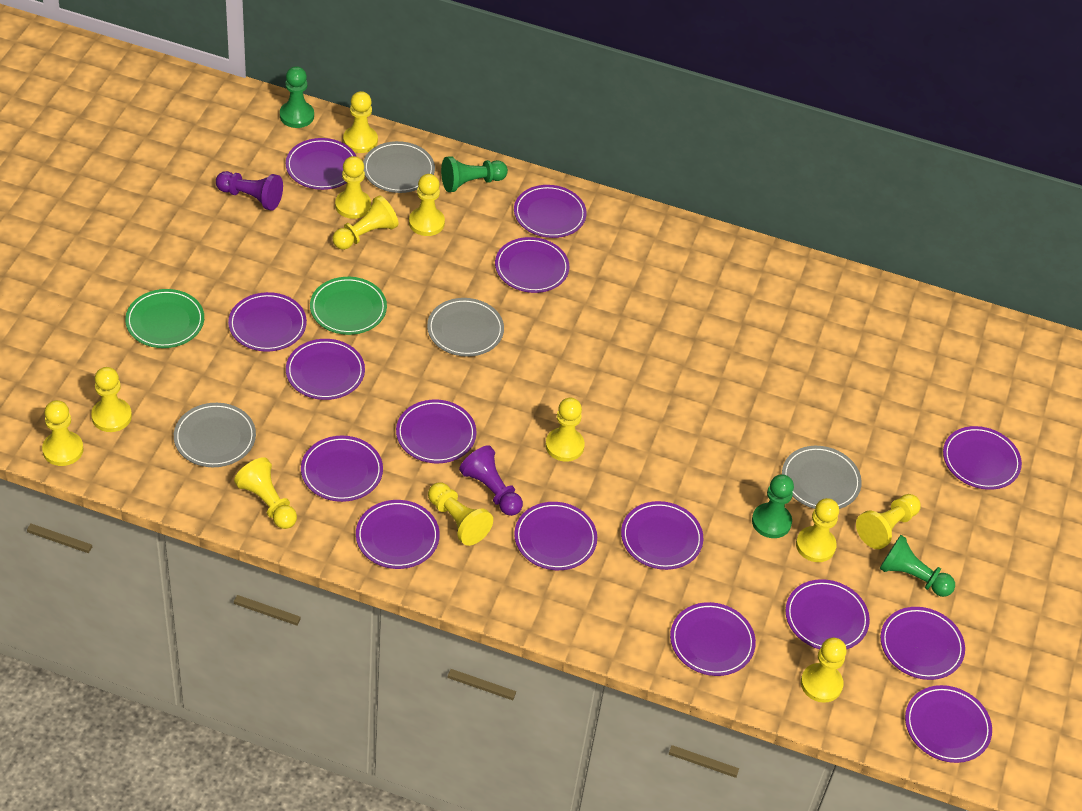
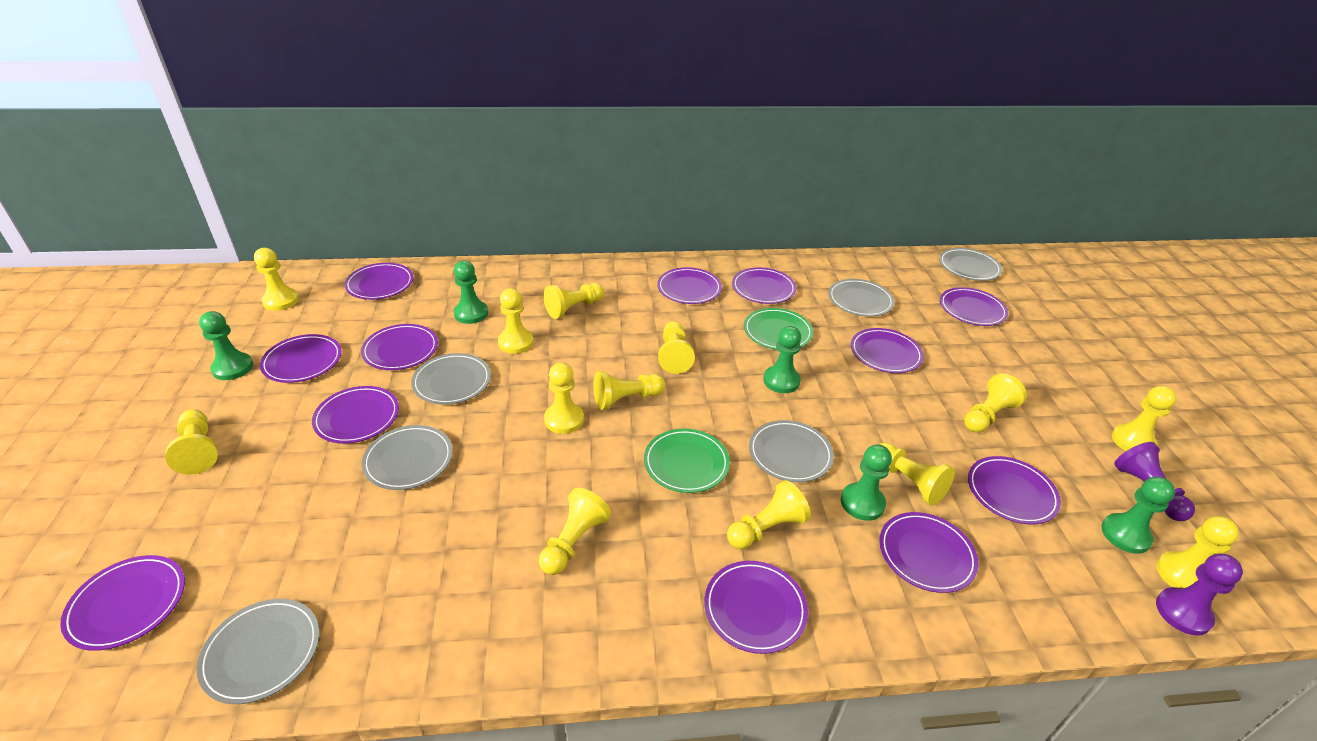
green pawn: 4 -> 5
grey plate: 4 -> 6
purple plate: 15 -> 12
yellow pawn: 12 -> 13

